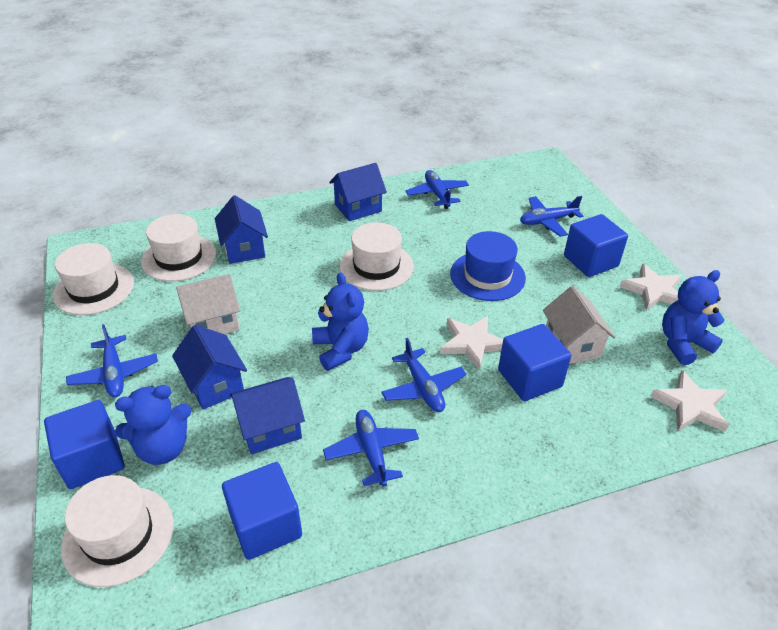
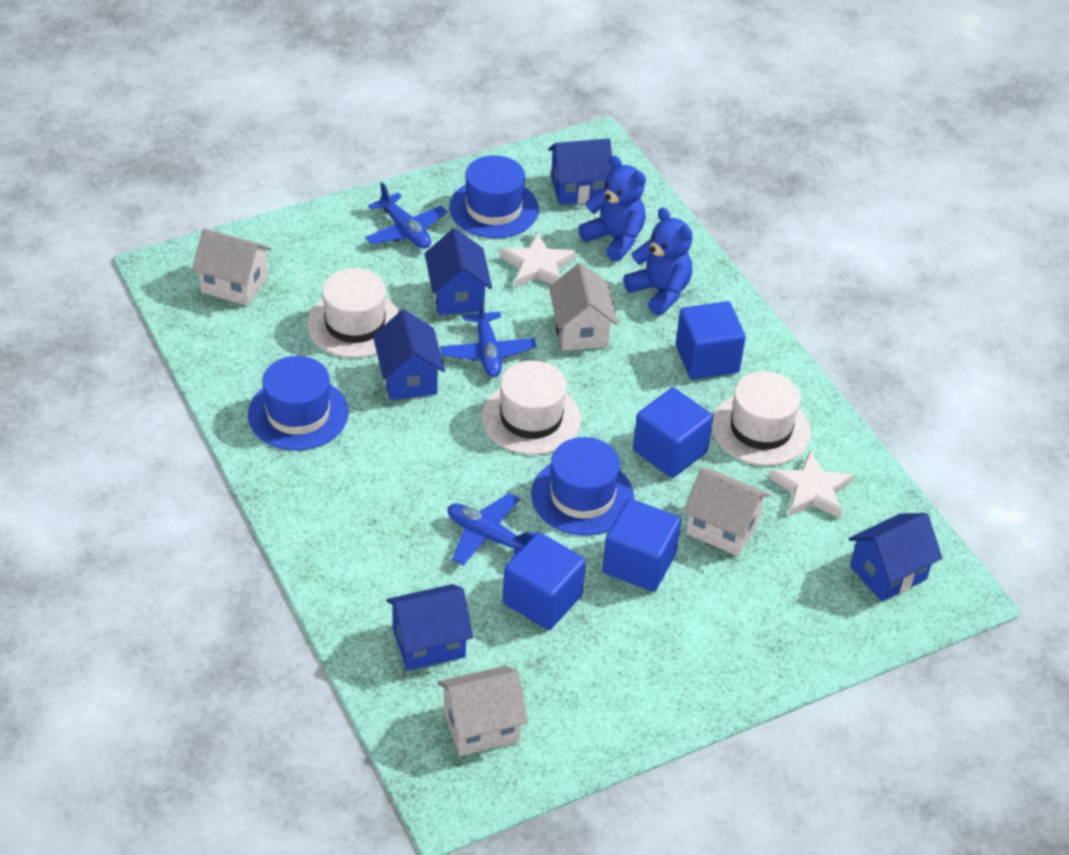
blue hat: 1 -> 3
blue house: 4 -> 5
blue plane: 5 -> 3
blue teddy bear: 3 -> 2
white hat: 4 -> 3
white house: 2 -> 4
white star: 3 -> 2

